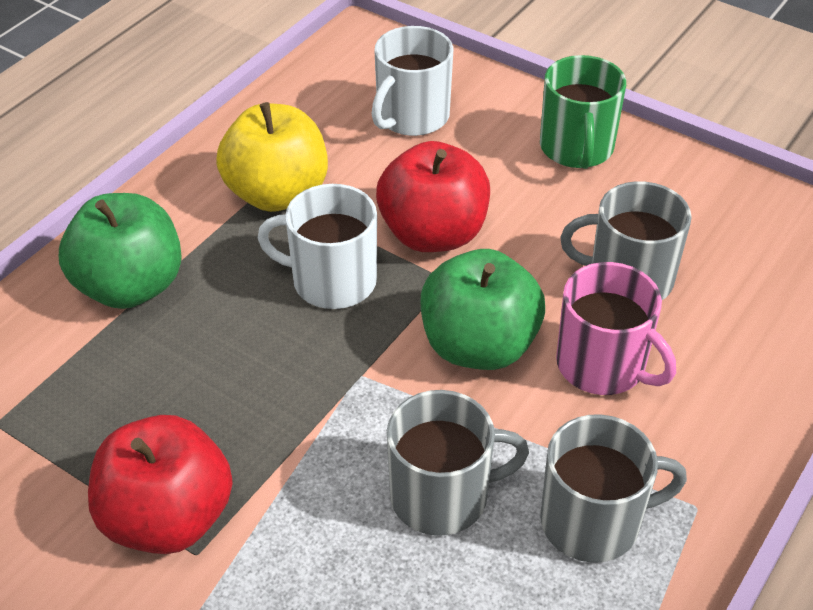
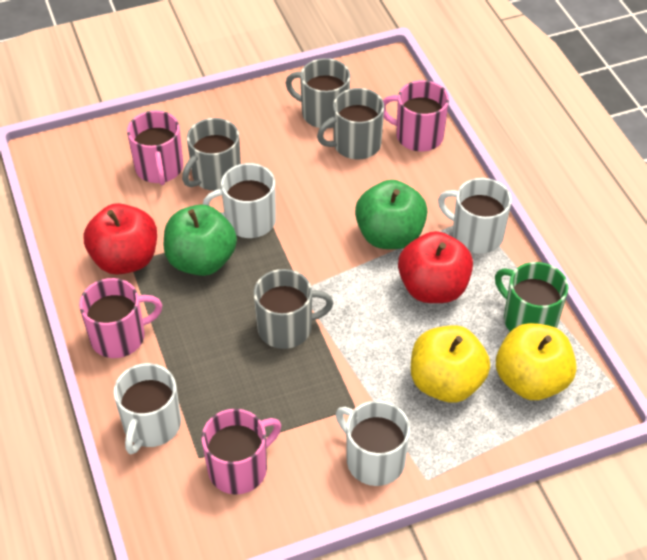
grey mug: 3 -> 4
pink mug: 1 -> 4
white mug: 2 -> 4
yellow apple: 1 -> 2

